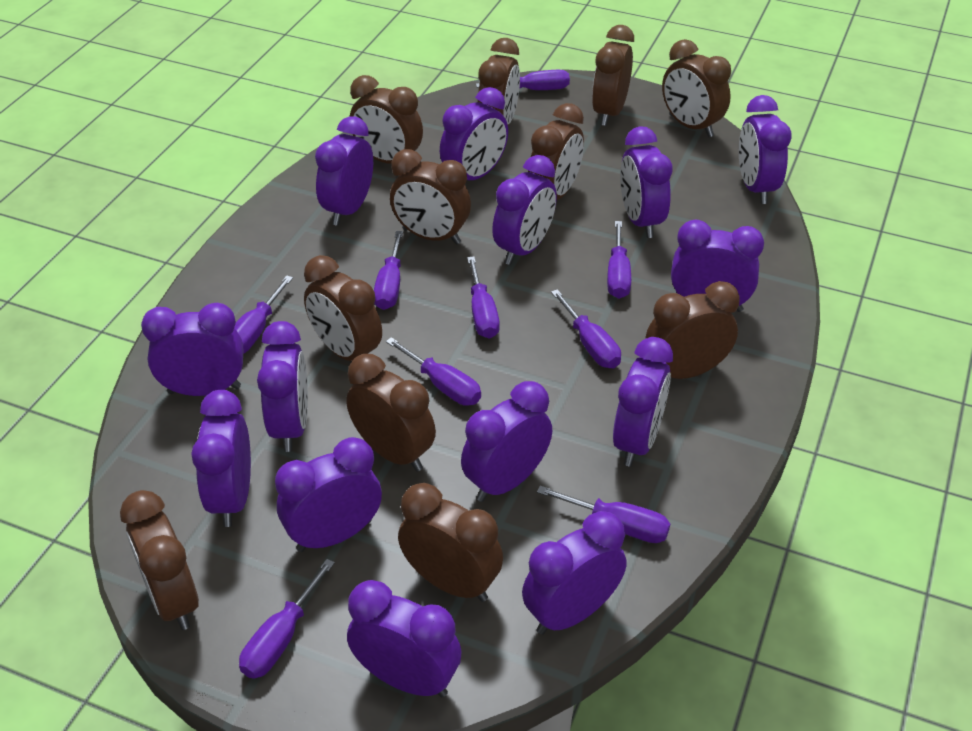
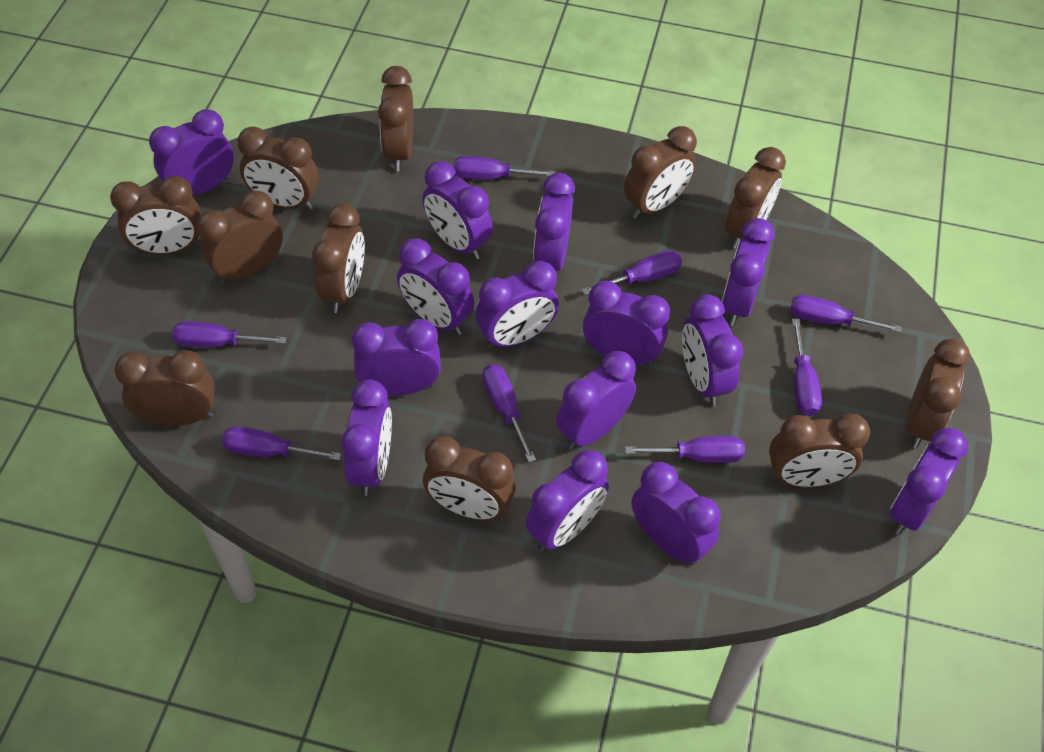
purple screwdriver: 9 -> 8

